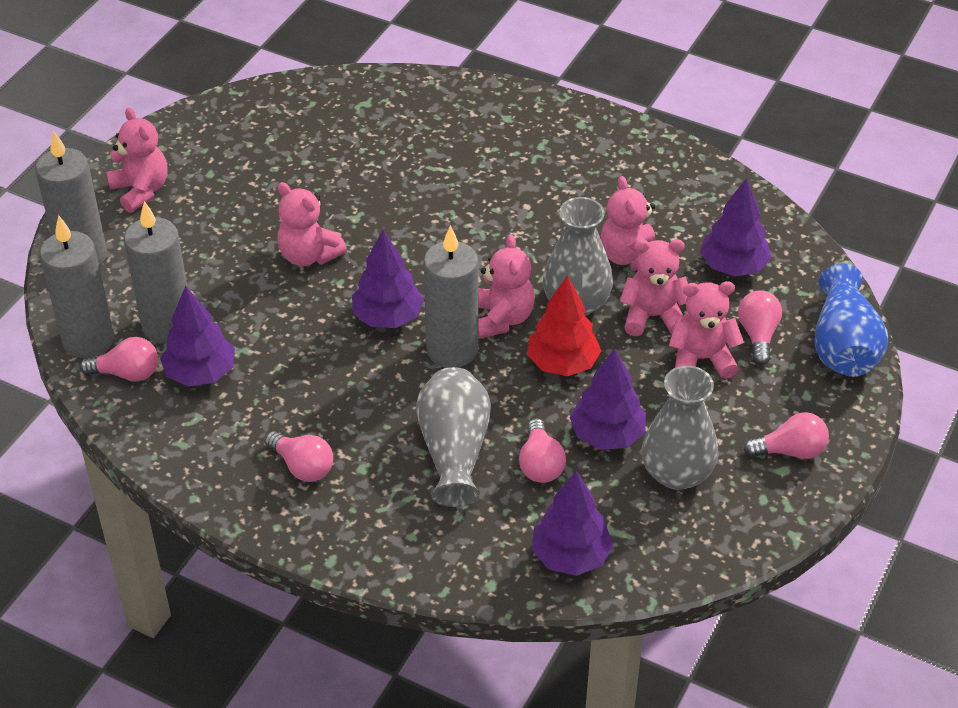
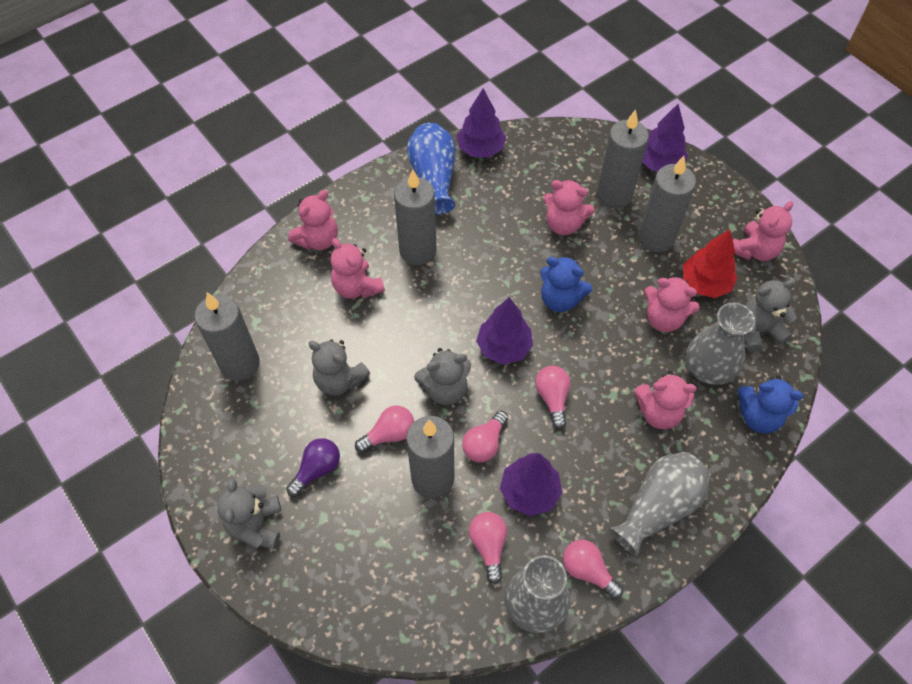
blue teddy bear: 0 -> 2
grey candle: 4 -> 5
grey teddy bear: 0 -> 4
purple light bulb: 0 -> 1
purple tree: 5 -> 4

